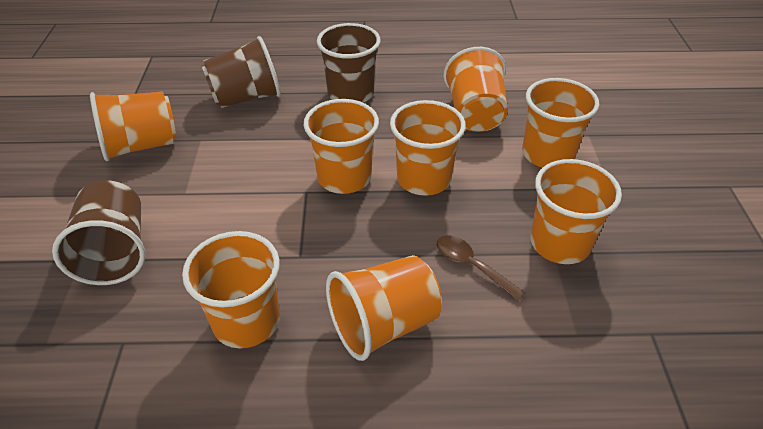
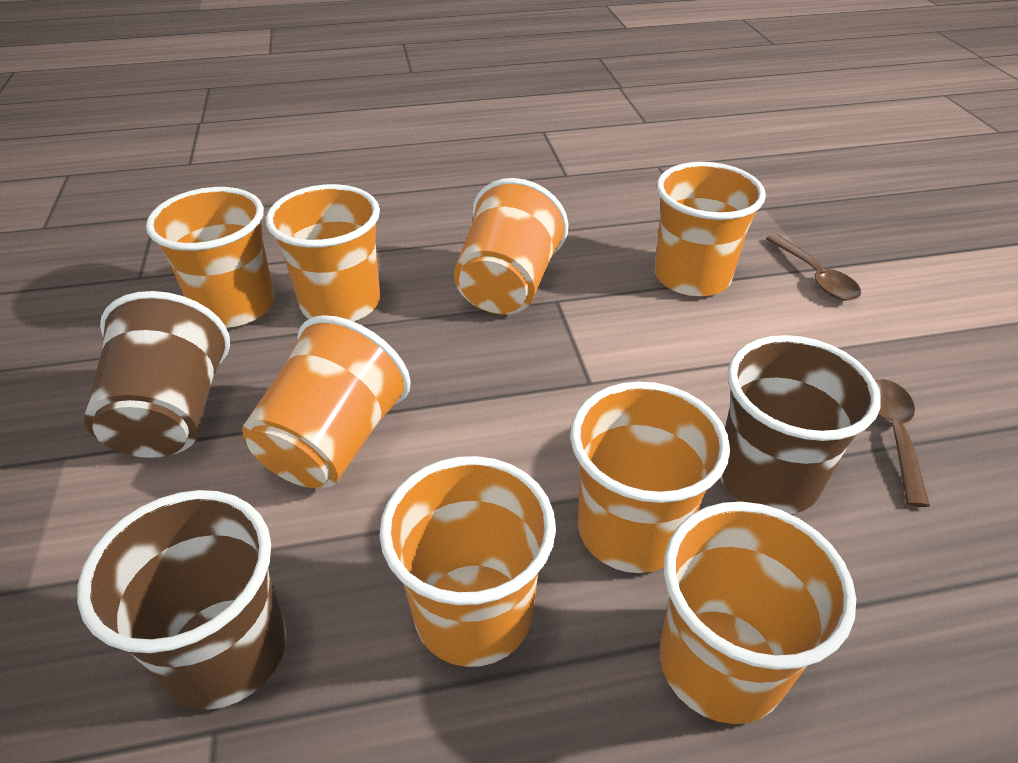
brown spoon: 1 -> 2

